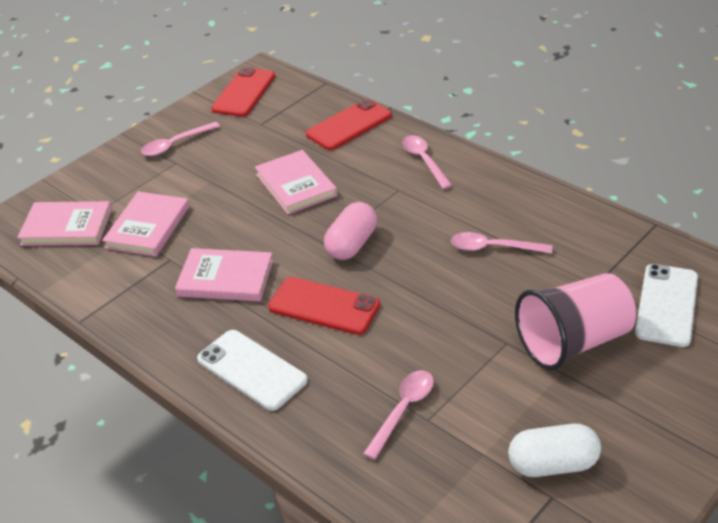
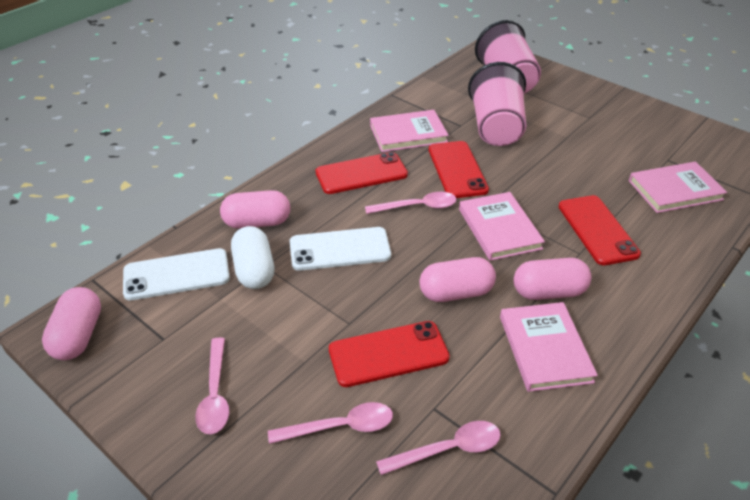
pink capsule: 1 -> 4
pink cup: 1 -> 2
red phone: 3 -> 4

